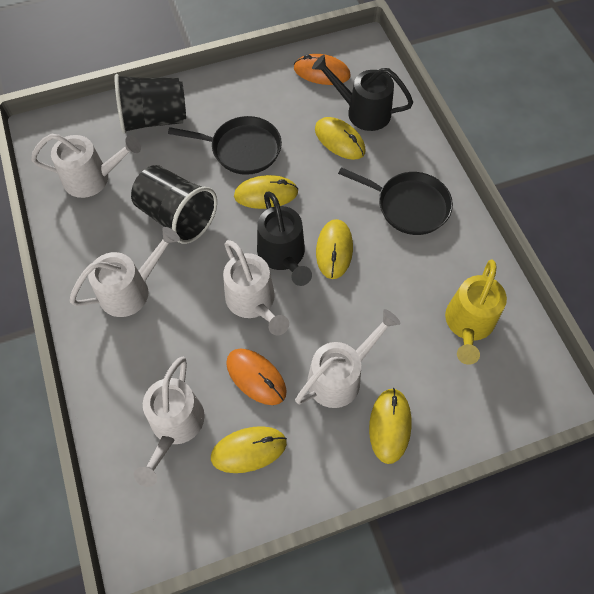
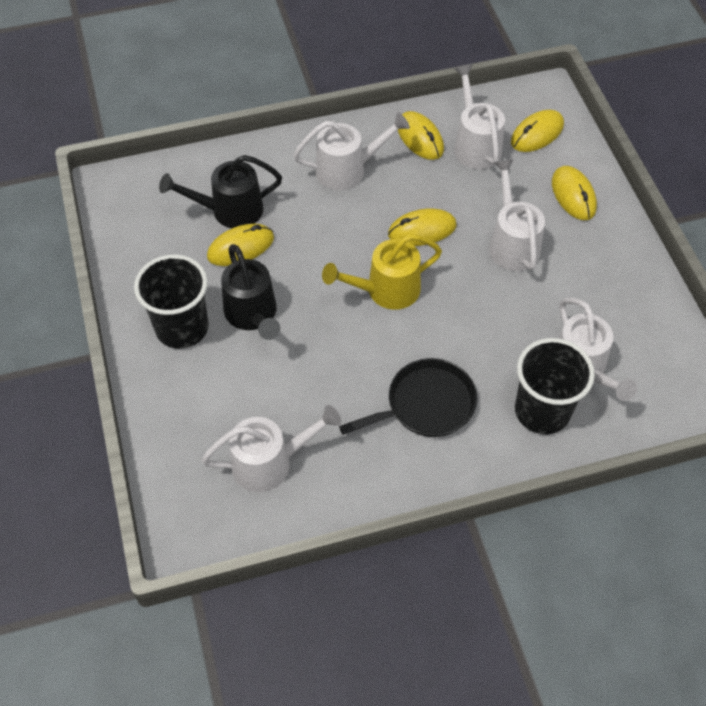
black pan: 2 -> 1
orange mouse: 2 -> 0

